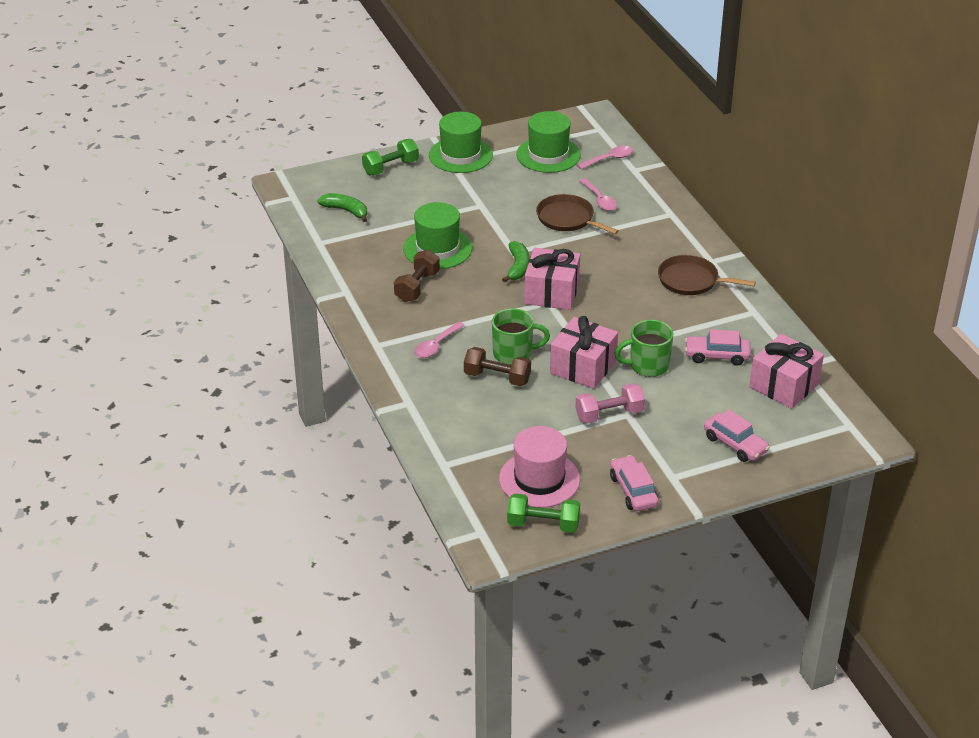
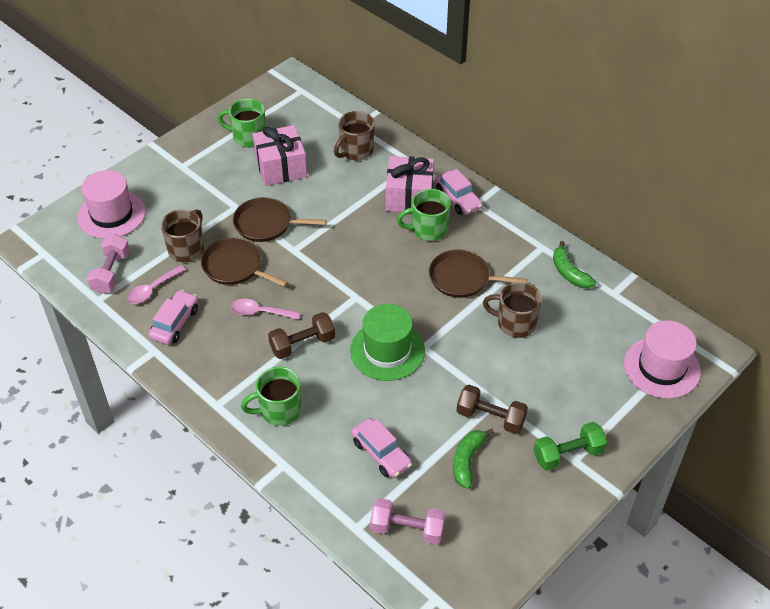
brown mug: 0 -> 3
brown pan: 2 -> 3
green dumbbell: 2 -> 1
green hat: 3 -> 1
green mug: 2 -> 3
pink dumbbell: 1 -> 2
pink gift: 3 -> 2
pink hat: 1 -> 2
pink spoon: 3 -> 2

